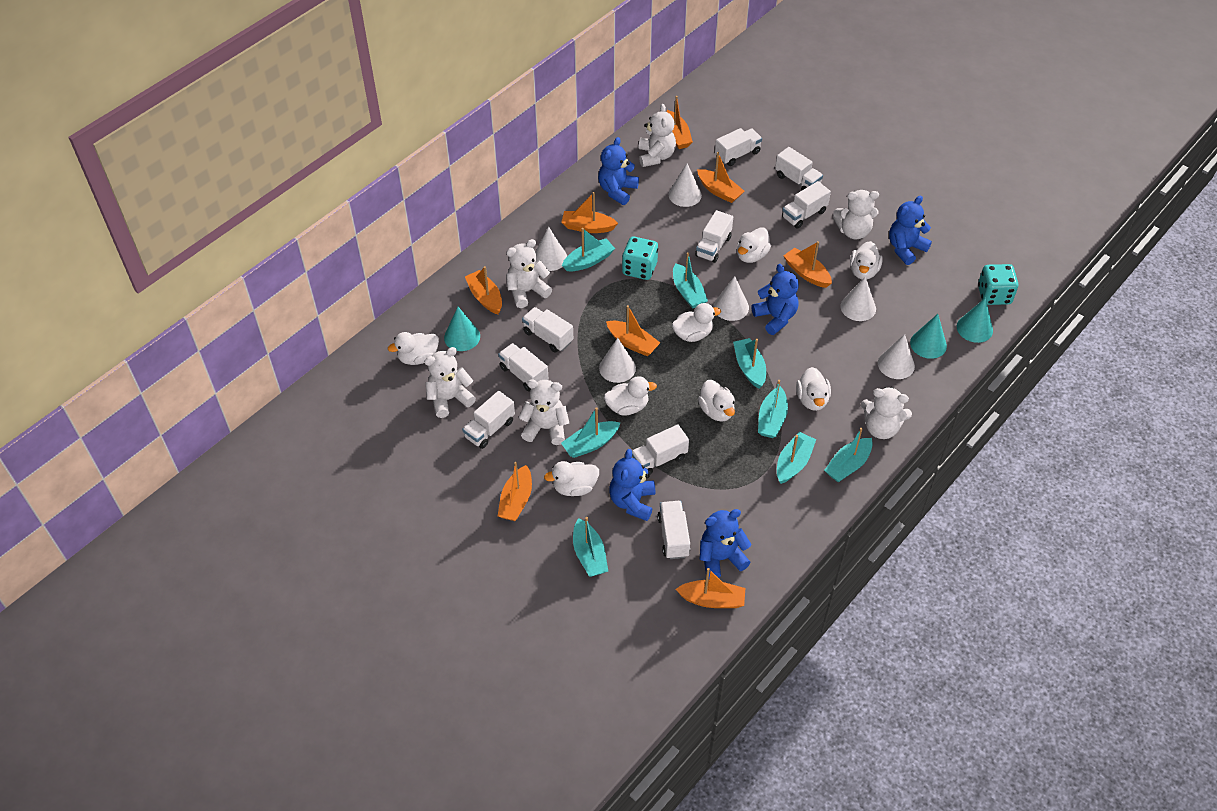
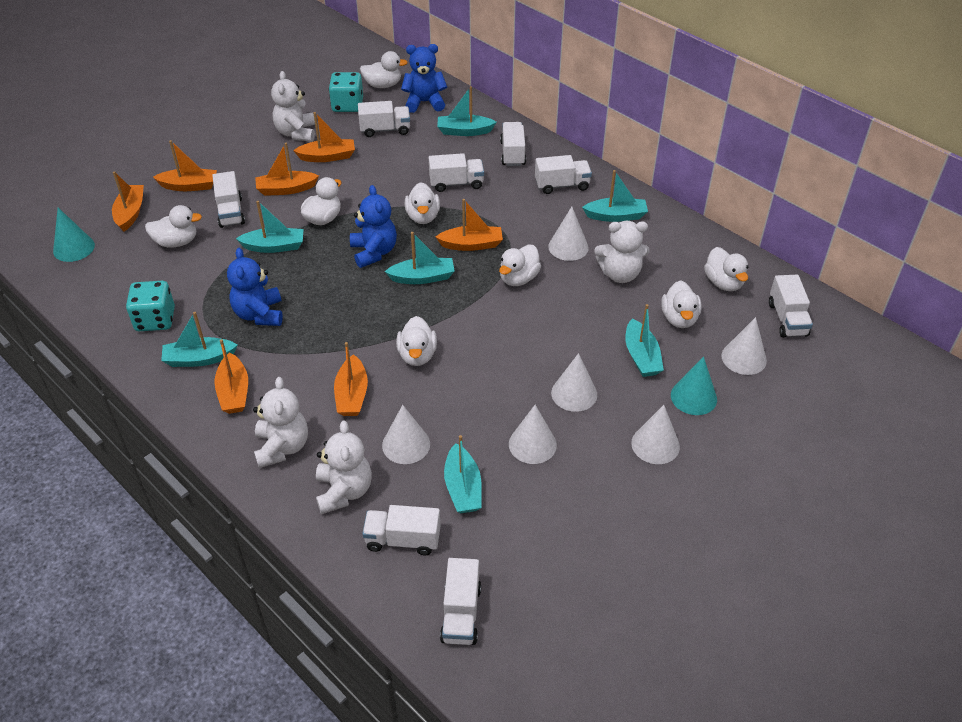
blue teddy bear: 5 -> 3
orange boat: 8 -> 7
turquoise boat: 8 -> 7
turquoise cone: 3 -> 2
white teddy bear: 6 -> 4
white truck: 9 -> 8

